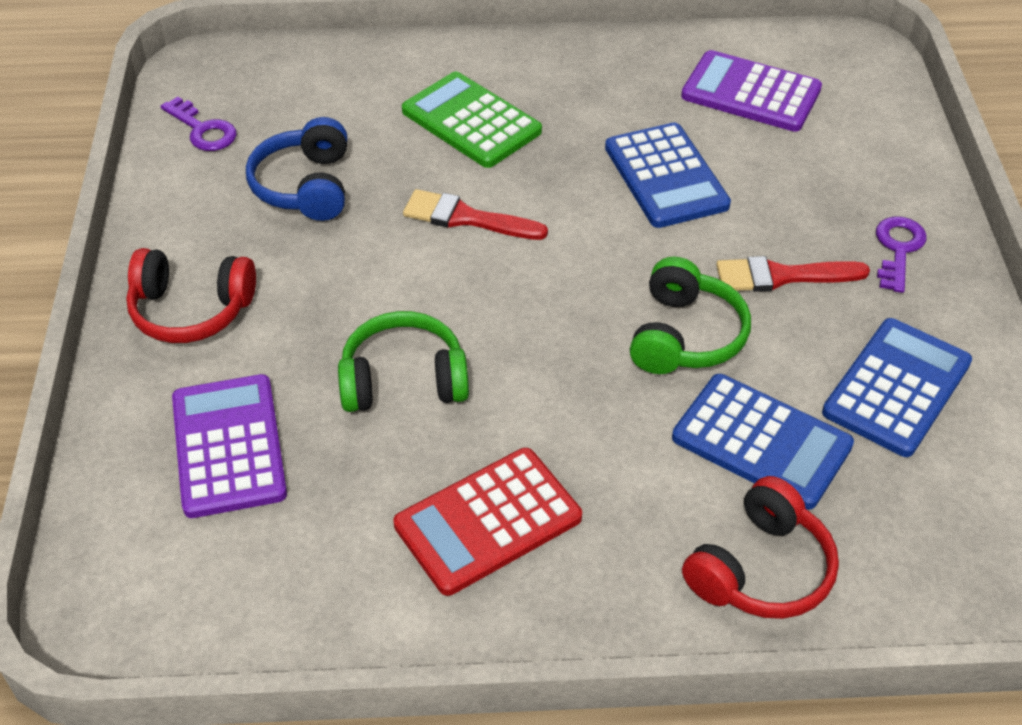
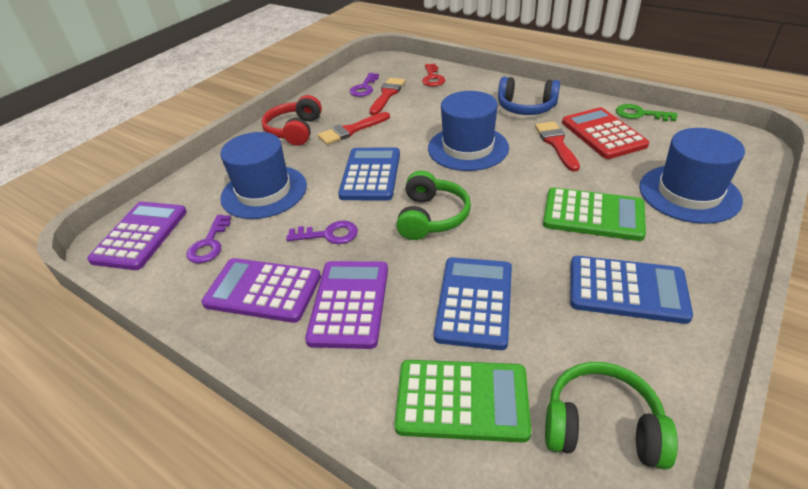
blue hat: 0 -> 3
green calculator: 1 -> 2
green key: 0 -> 1
purple calculator: 2 -> 3
purple key: 2 -> 3
red brush: 2 -> 3
red headphones: 2 -> 1
red key: 0 -> 1

